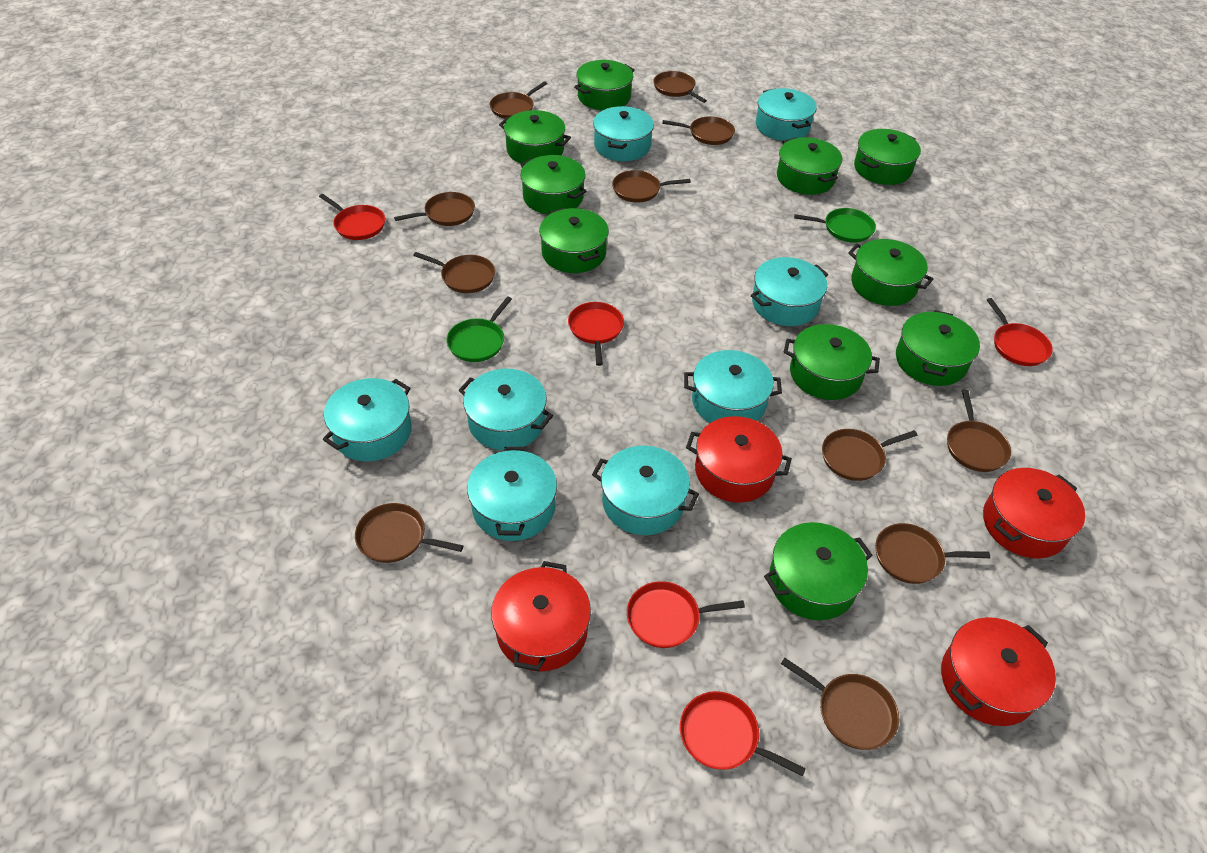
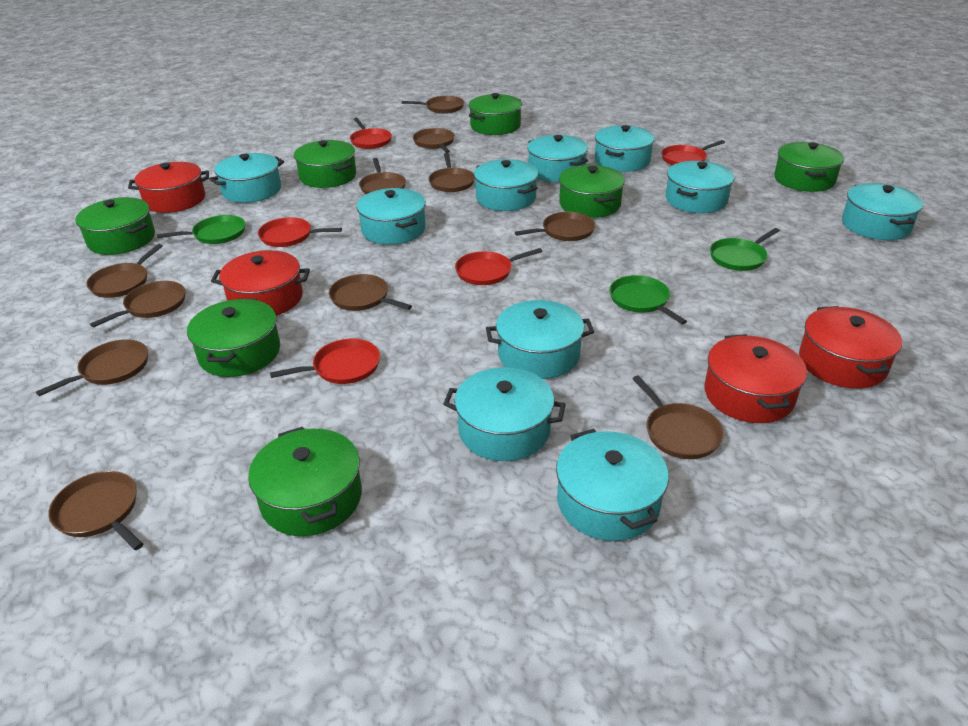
green pan: 2 -> 3
green pot: 10 -> 7
turquoise pot: 8 -> 10

